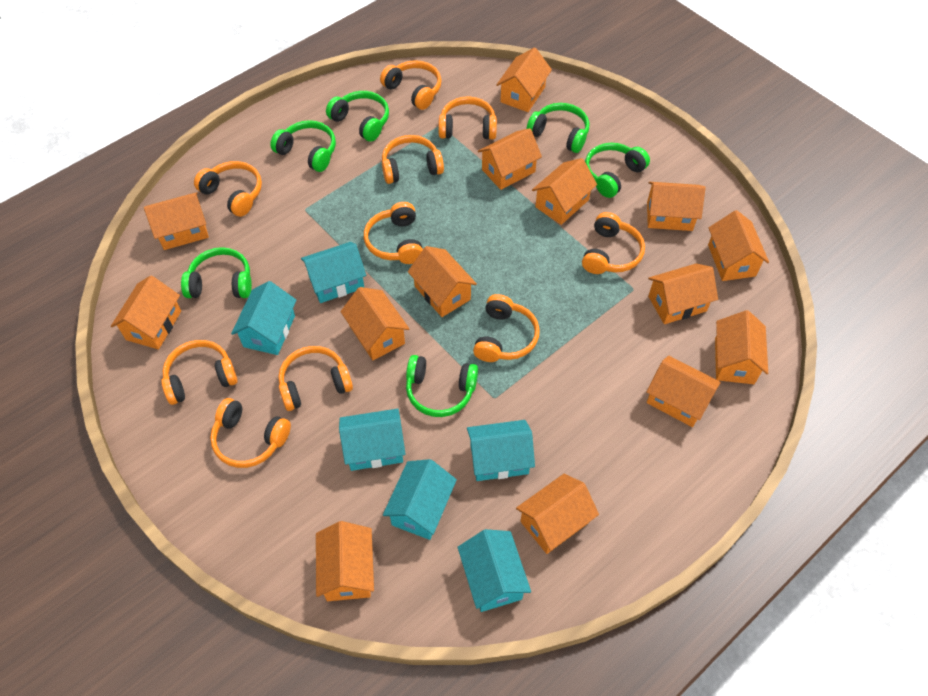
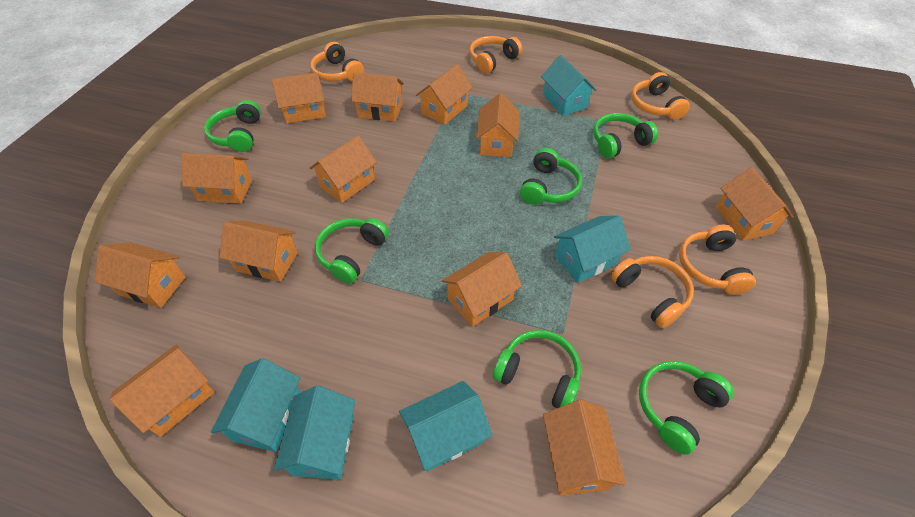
orange headphones: 10 -> 5
orange house: 14 -> 12
turquoise house: 6 -> 5

